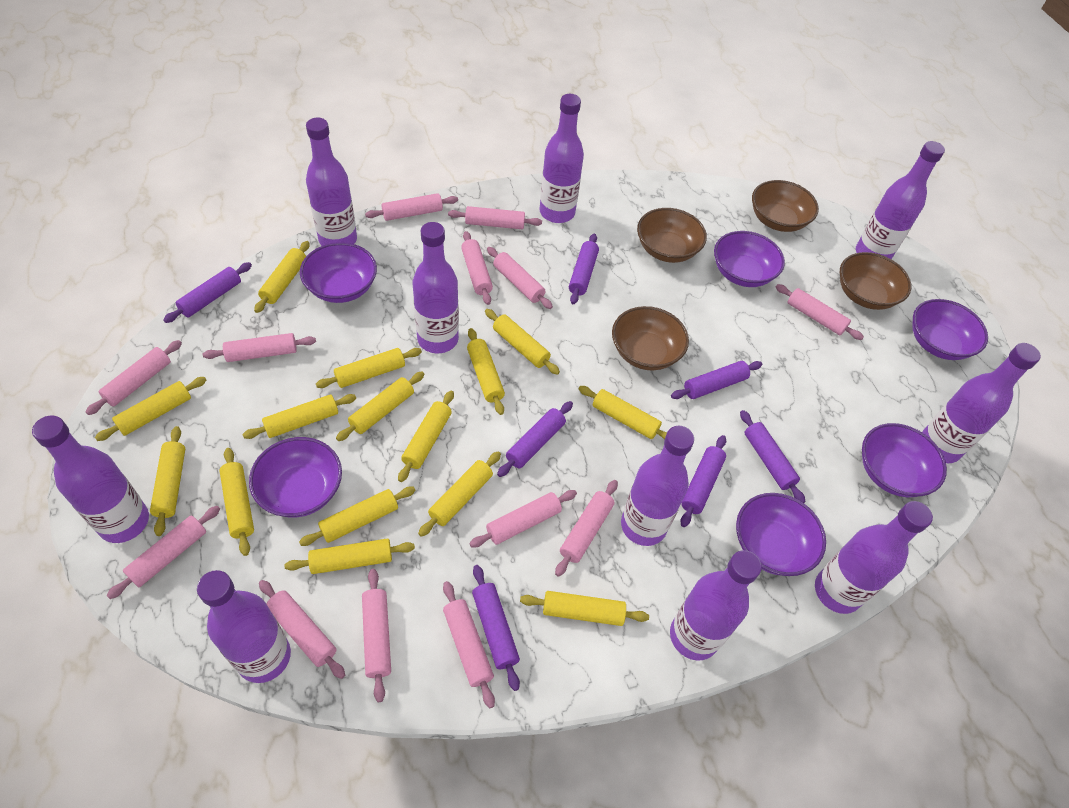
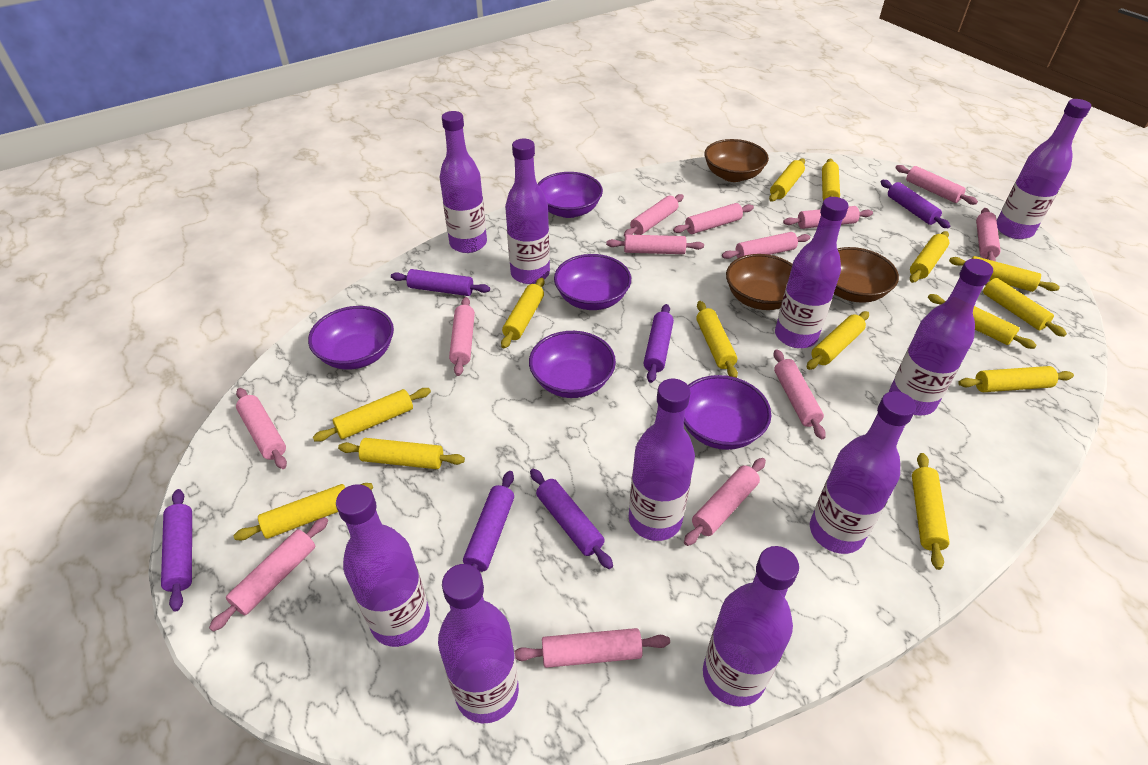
brown bowl: 4 -> 3
purple bowl: 6 -> 5
purple rolling pin: 7 -> 6
yellow rolling pin: 15 -> 14

